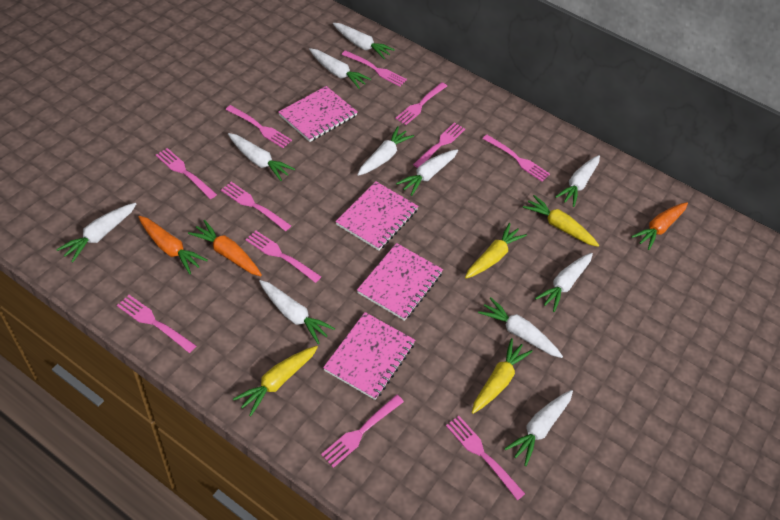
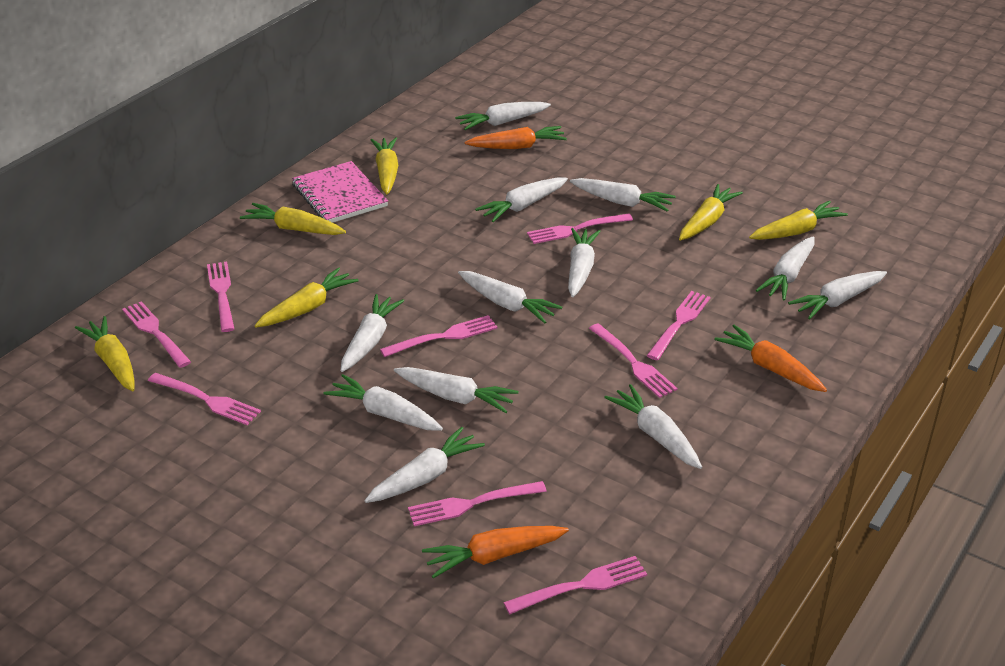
pink fork: 11 -> 9
pink notebook: 4 -> 1
white carrot: 11 -> 12
yellow carrot: 4 -> 6

